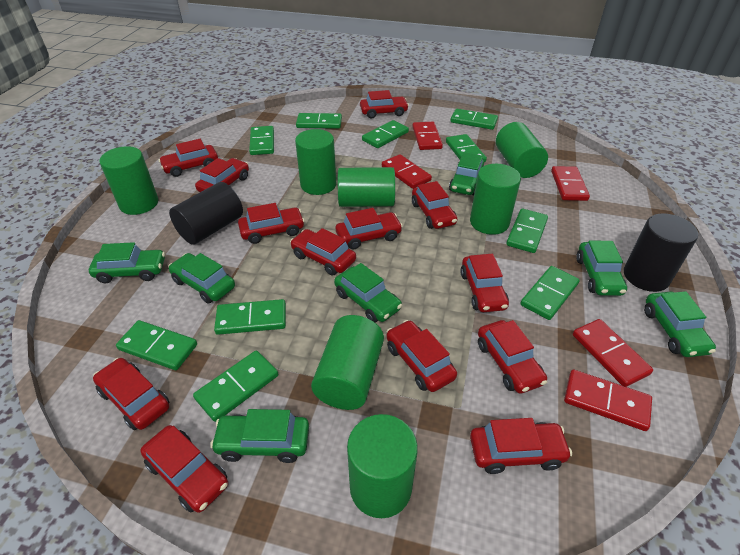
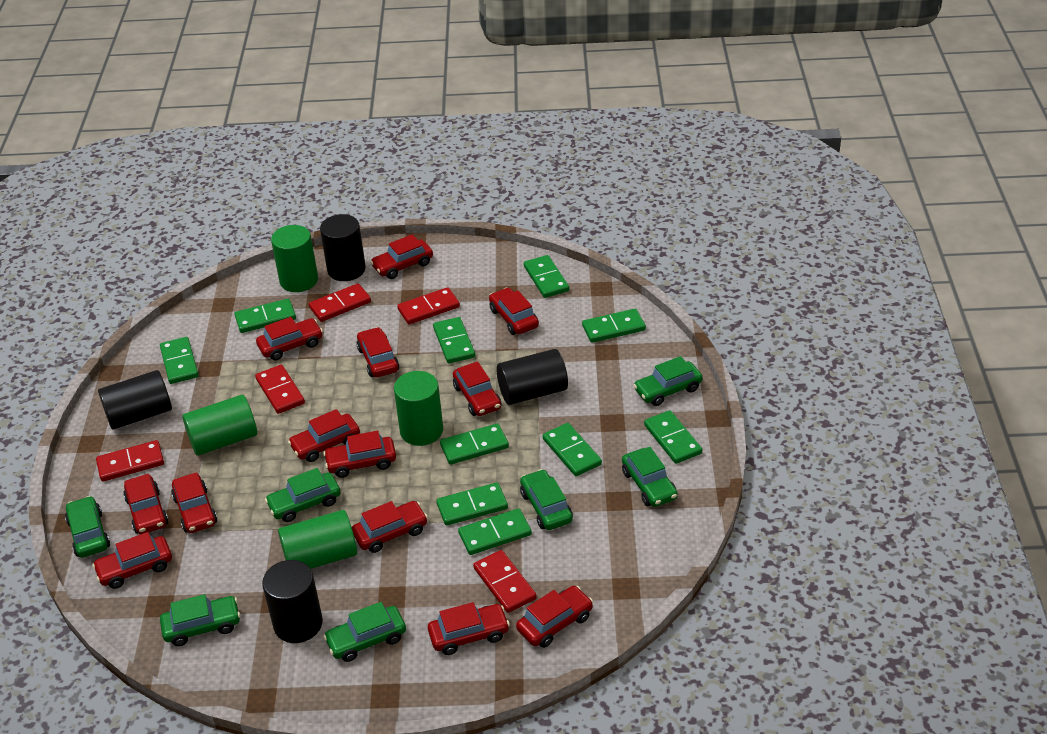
black cylinder: 2 -> 4
green cylinder: 7 -> 4

